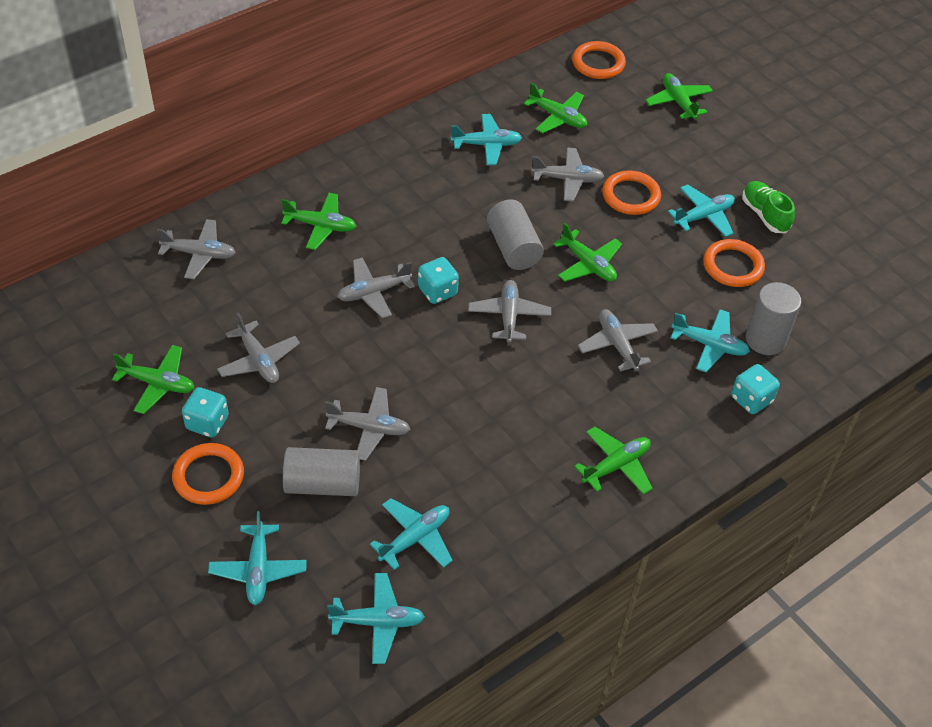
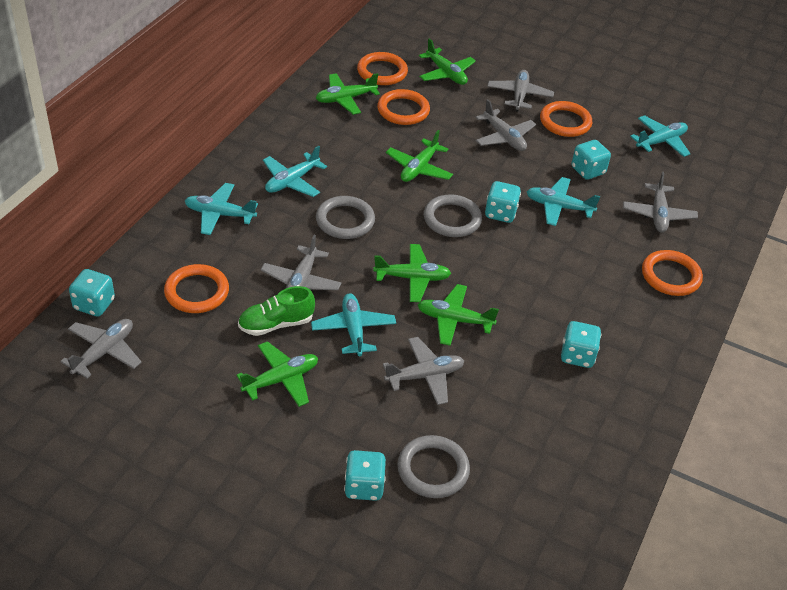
grey cylinder: 3 -> 0
grey plane: 7 -> 6
grey ring: 0 -> 3
orange ring: 4 -> 5
turquoise dice: 3 -> 5
turquoise plane: 6 -> 5

